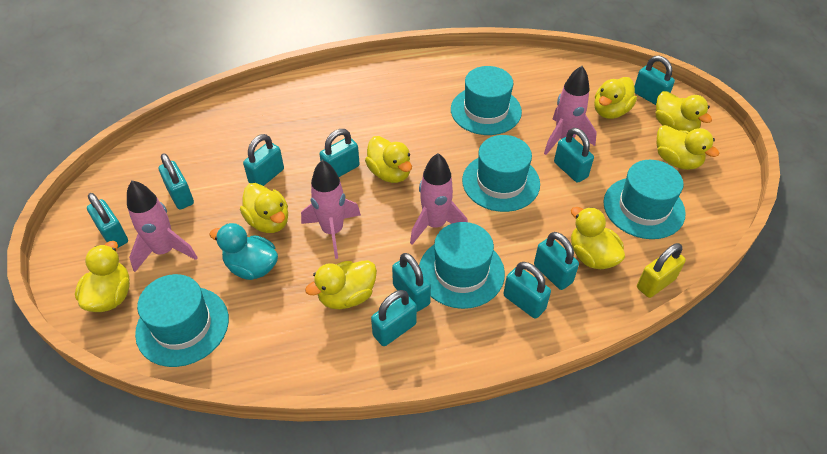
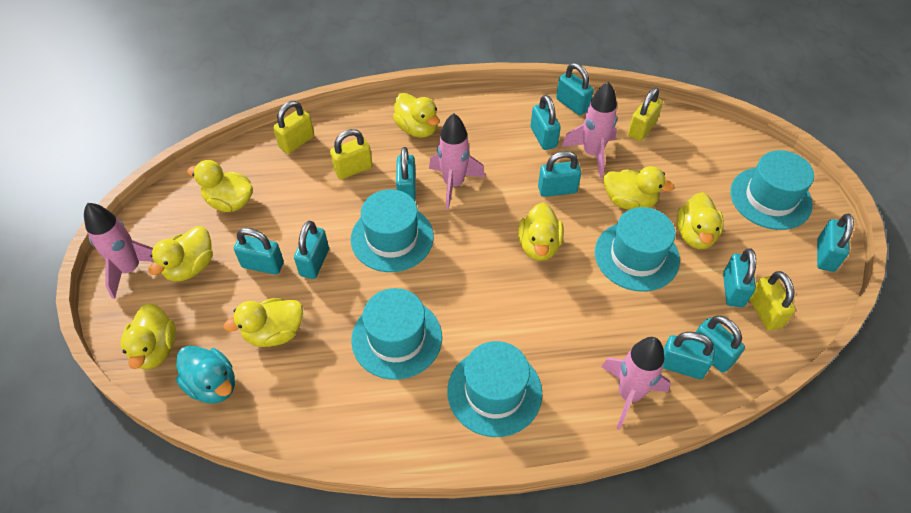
yellow padlock: 1 -> 4

